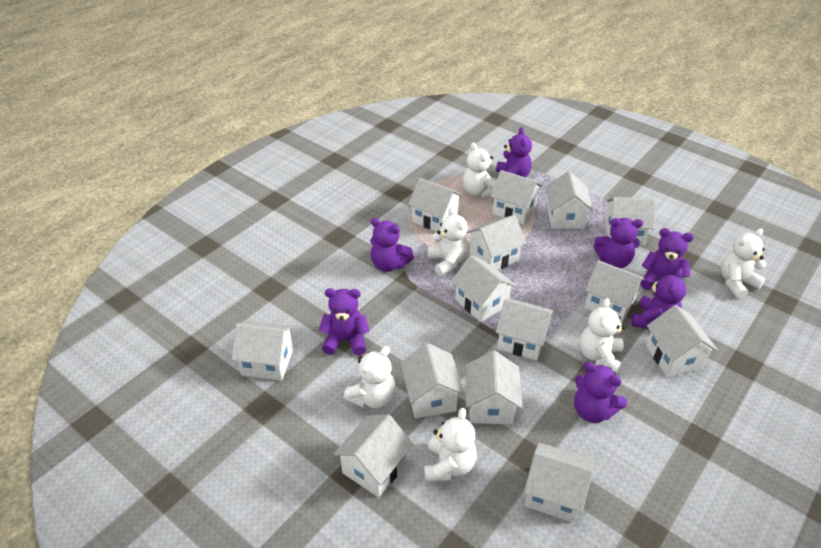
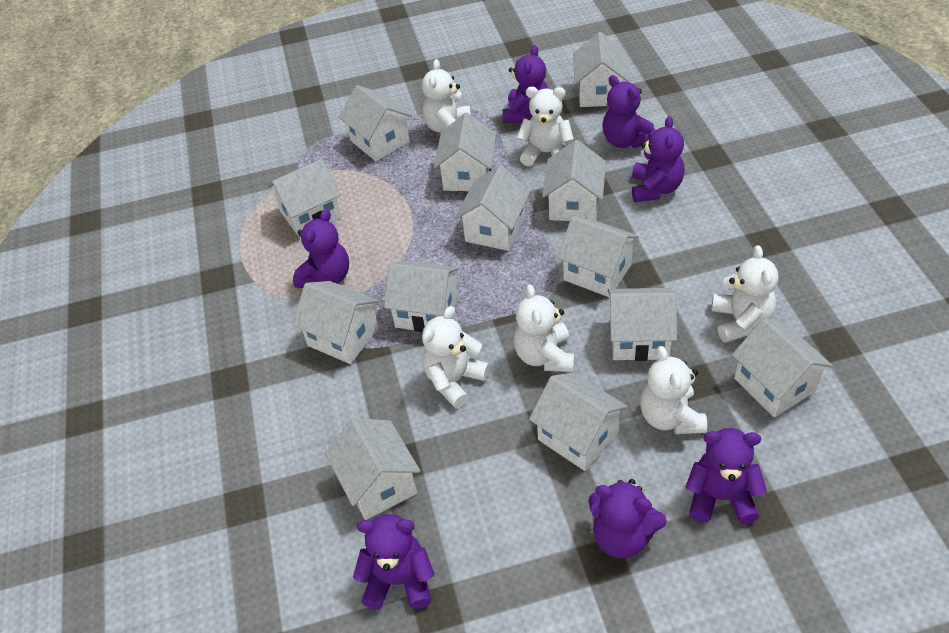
white house: 14 -> 13

